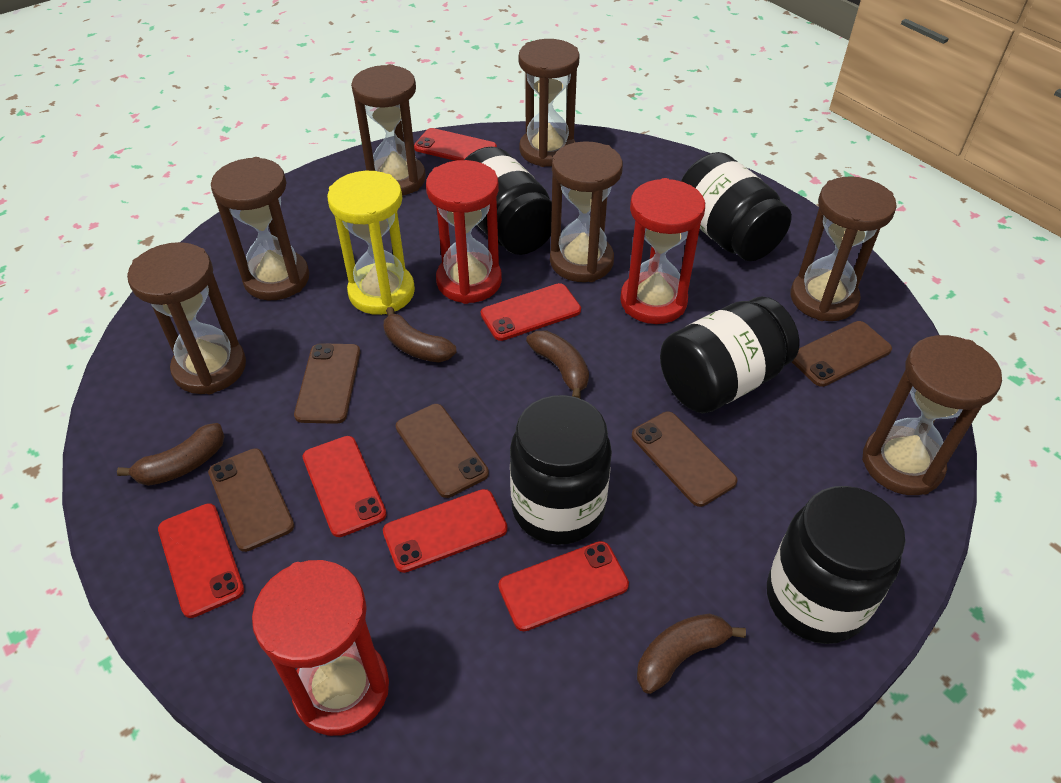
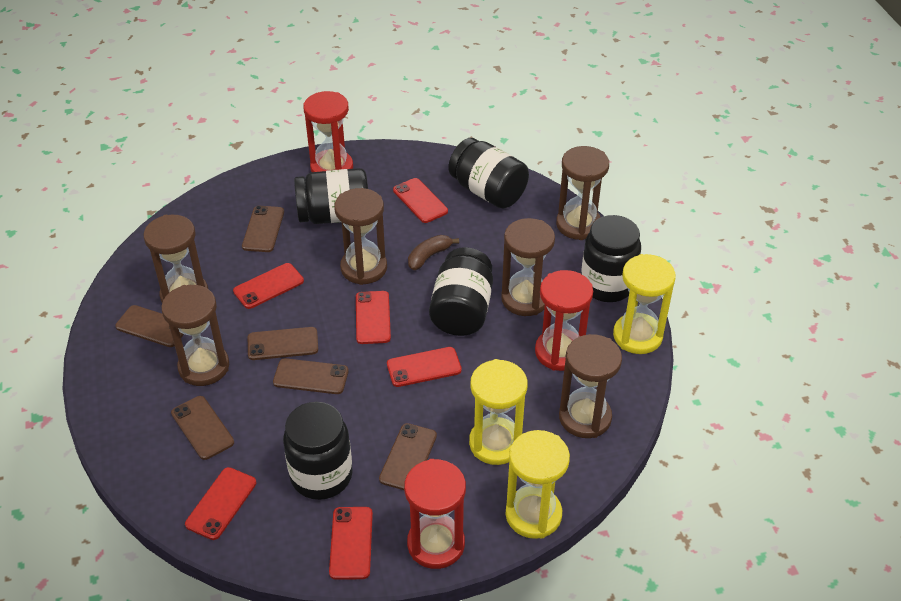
brown banana: 4 -> 1
brown hourglass: 7 -> 6
brown phone: 5 -> 6
yellow hourglass: 1 -> 3

